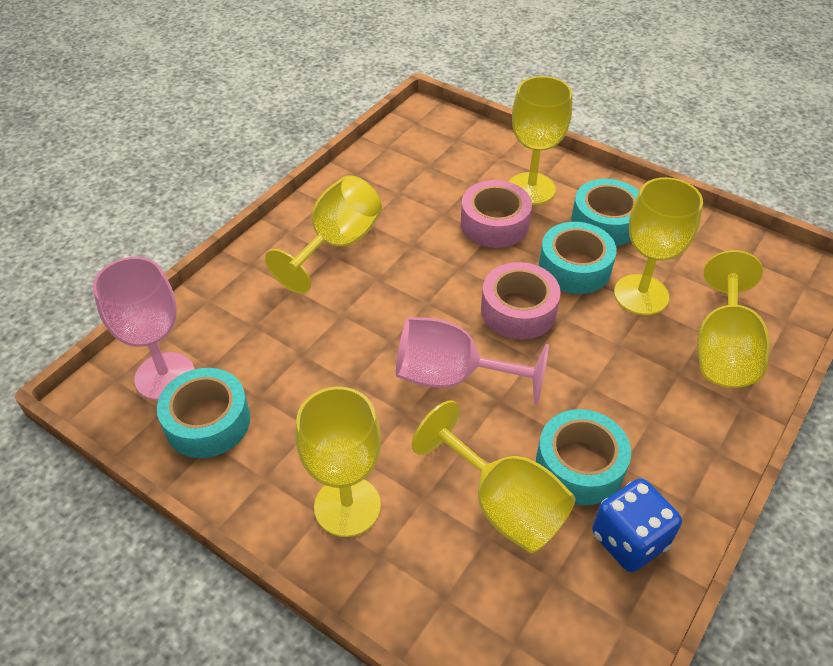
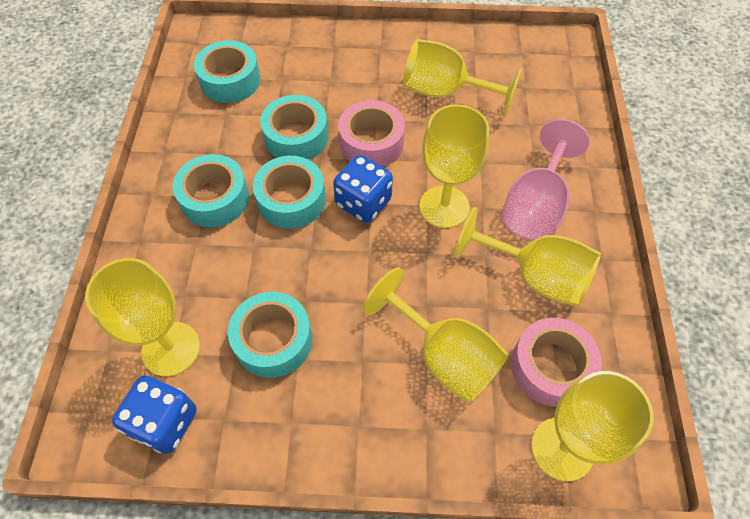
blue dice: 1 -> 2
pink goblet: 2 -> 1
turquoise tape: 4 -> 5

